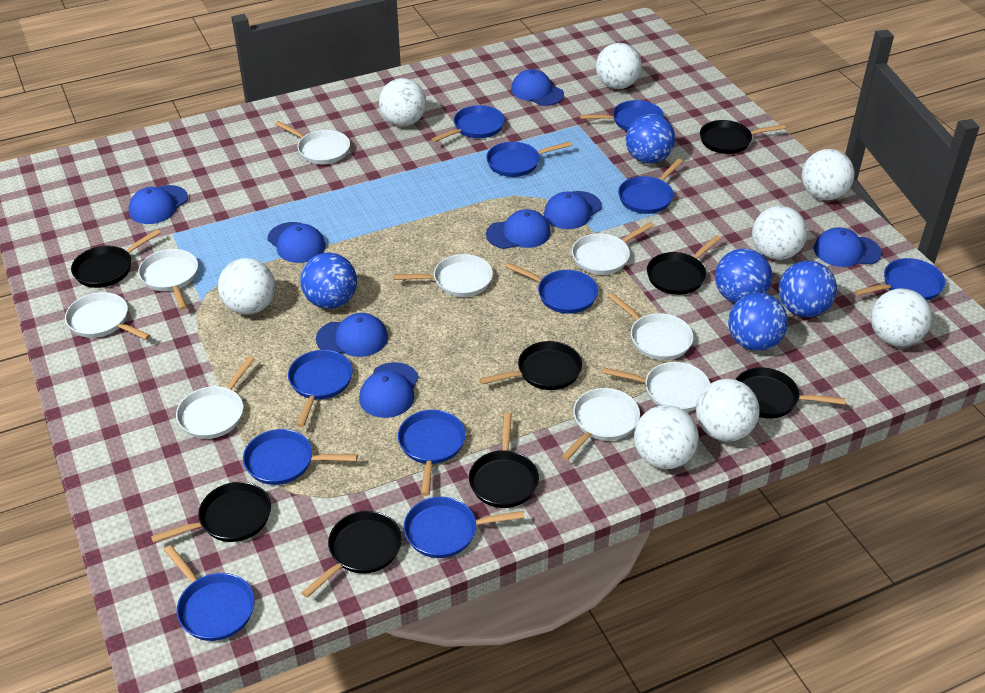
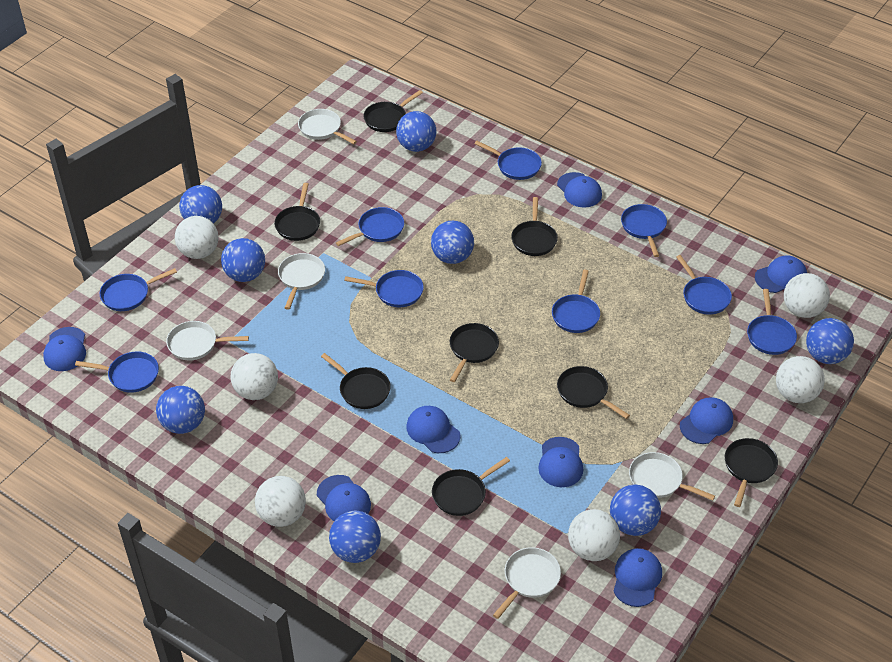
blue ball: 5 -> 8
blue pan: 11 -> 9
white ball: 8 -> 6
white pan: 9 -> 5

